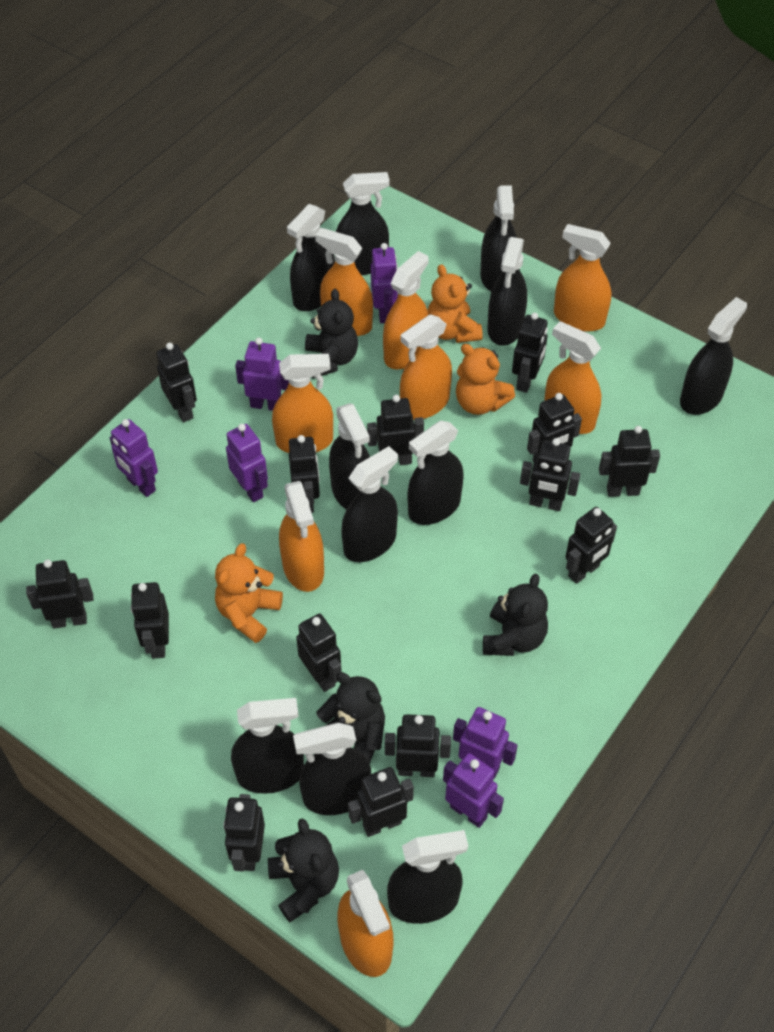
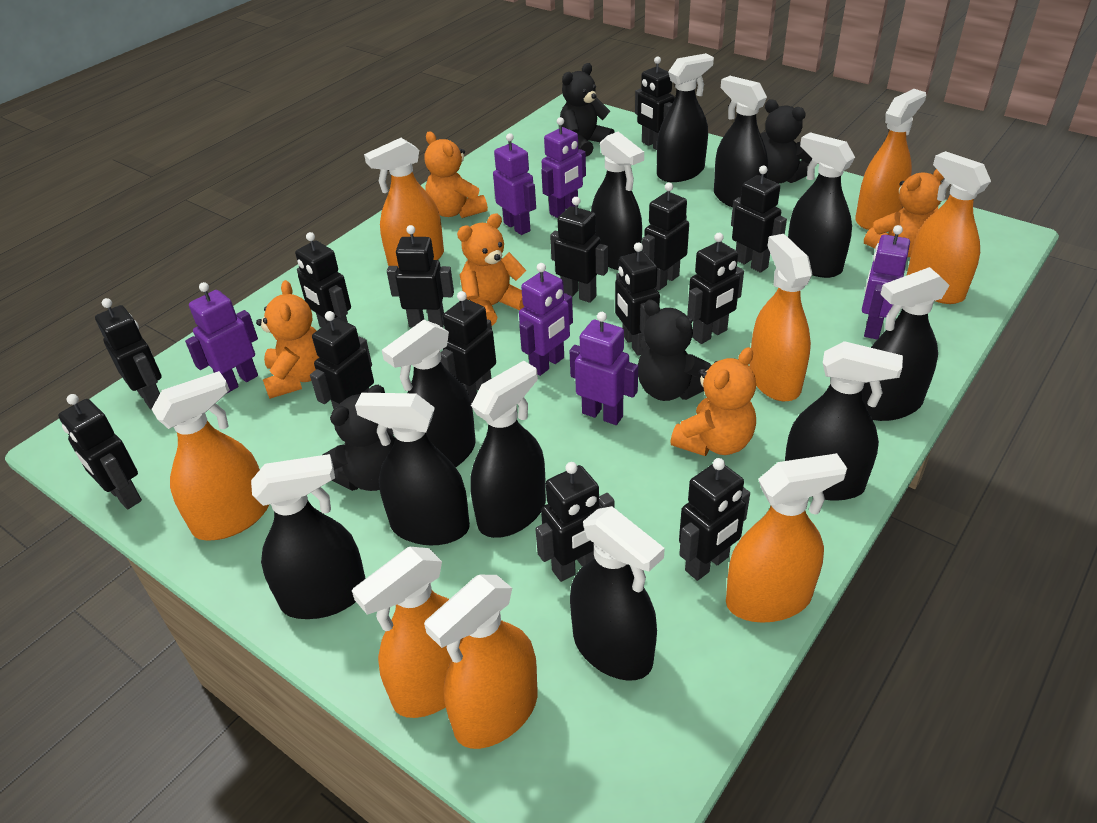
orange teddy bear: 3 -> 5

